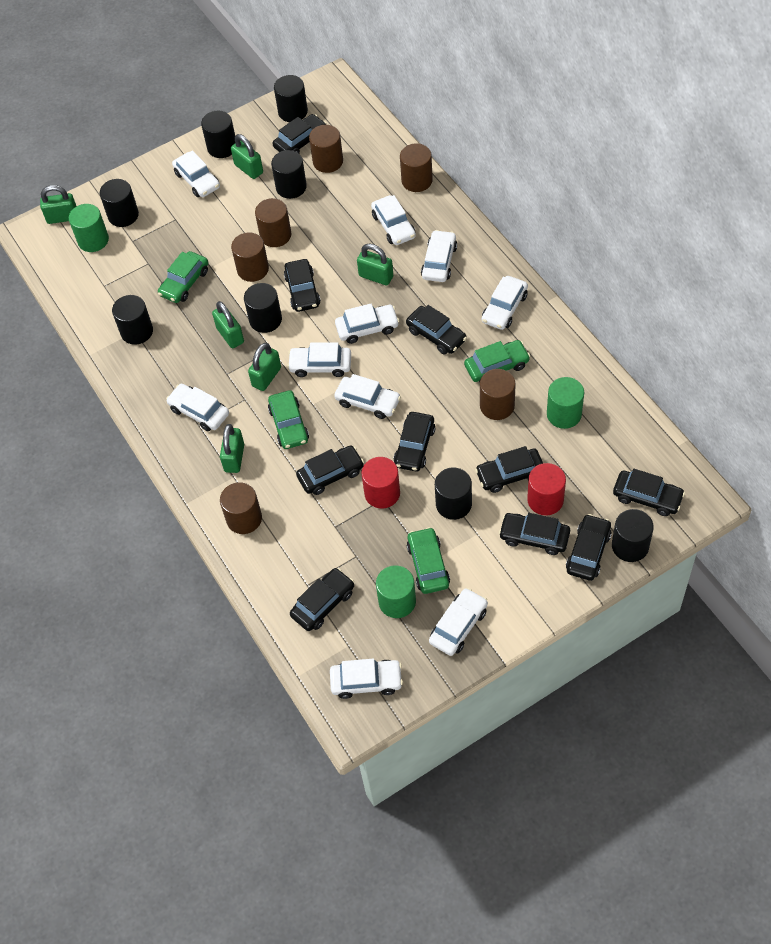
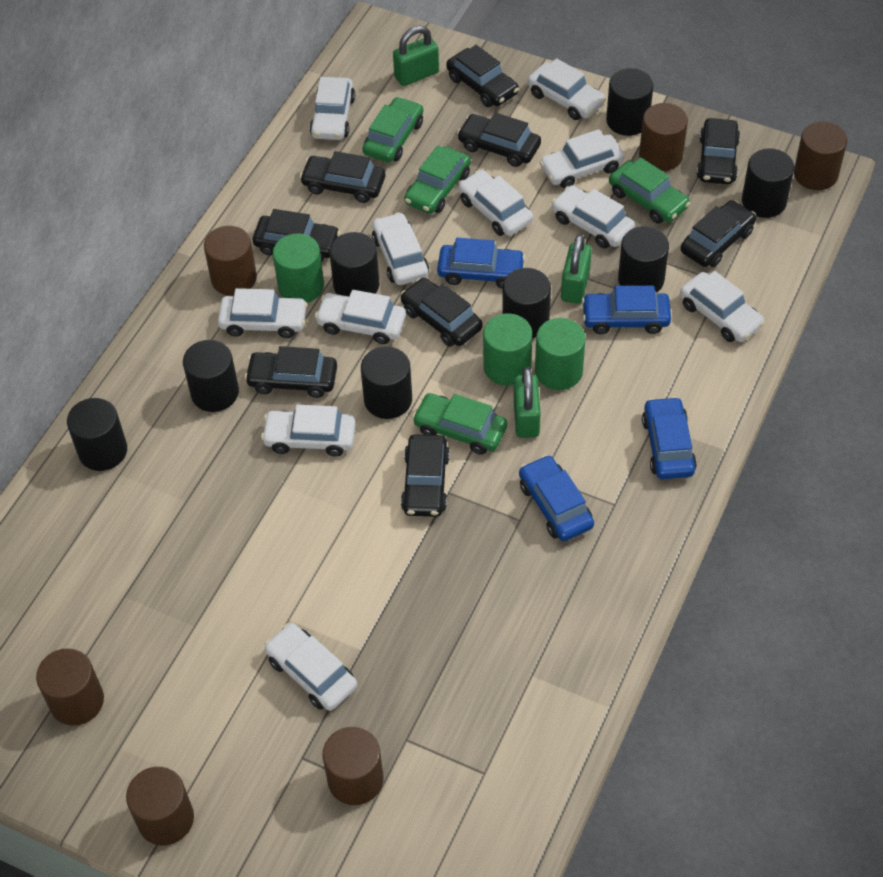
black car: 10 -> 9
blue car: 0 -> 4
green padlock: 6 -> 3
red cylinder: 2 -> 0
white car: 10 -> 11

